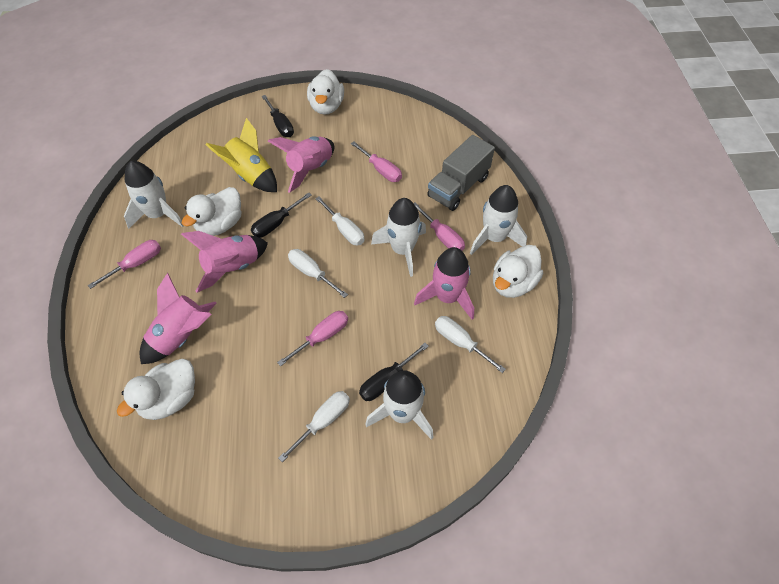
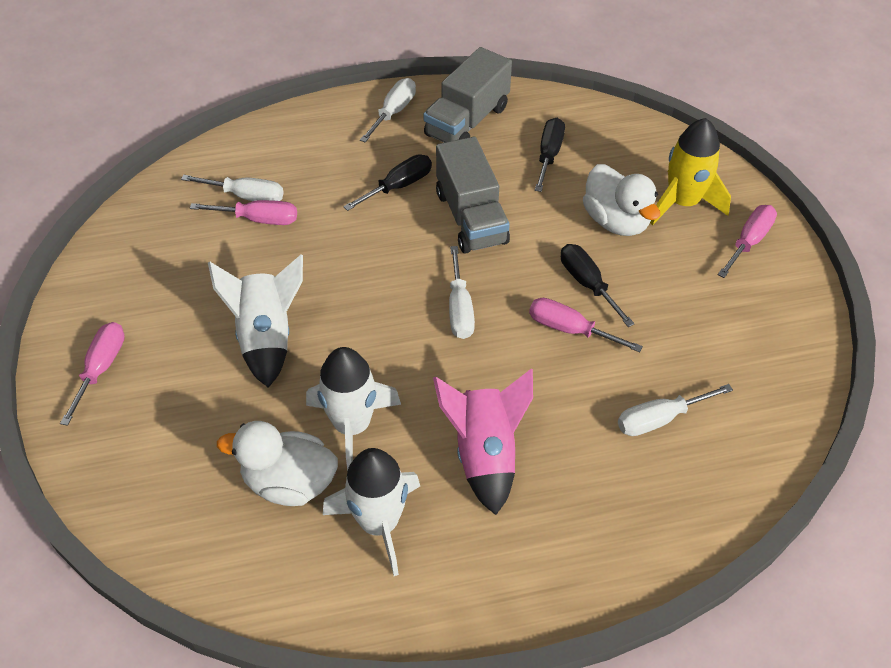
grey truck: 1 -> 2
pink rocket: 4 -> 1
white duck: 4 -> 2
white rocket: 4 -> 3

